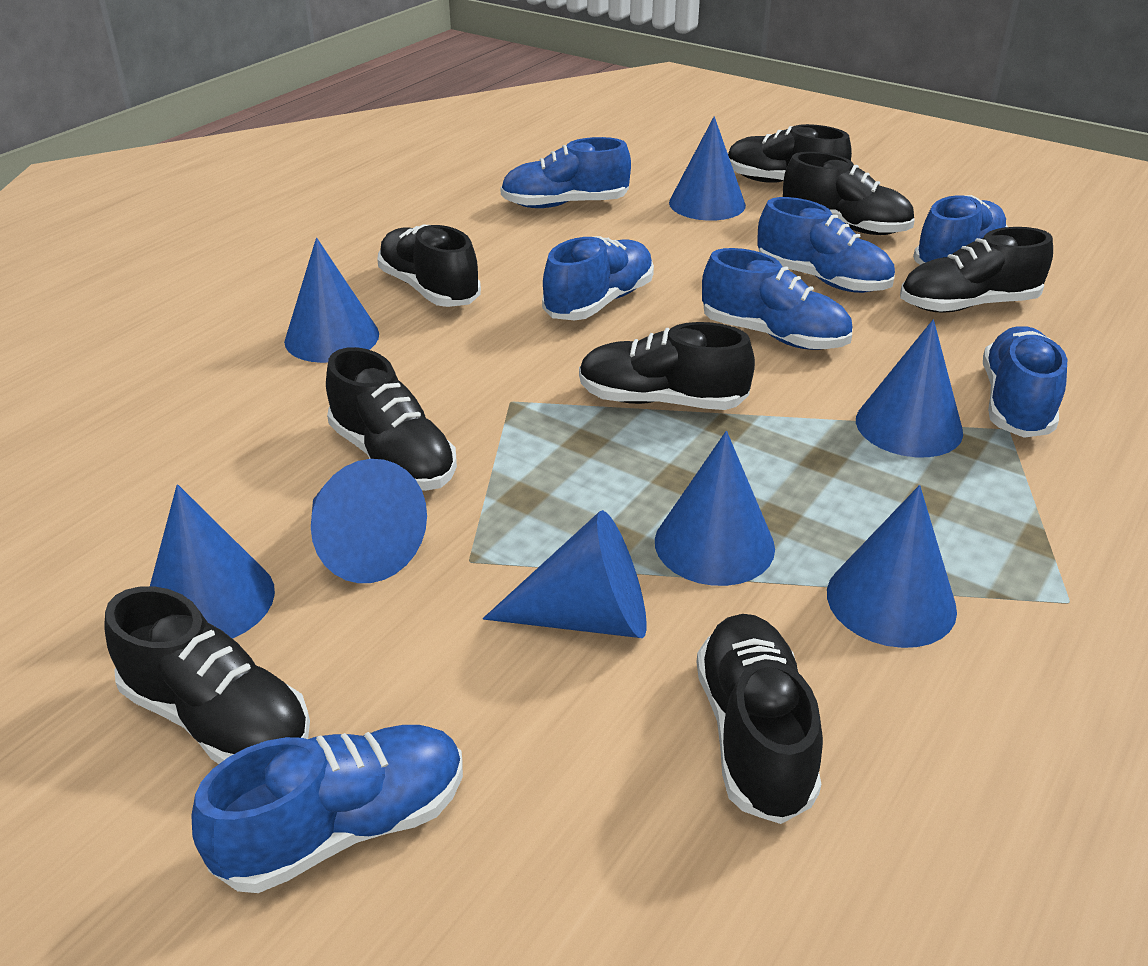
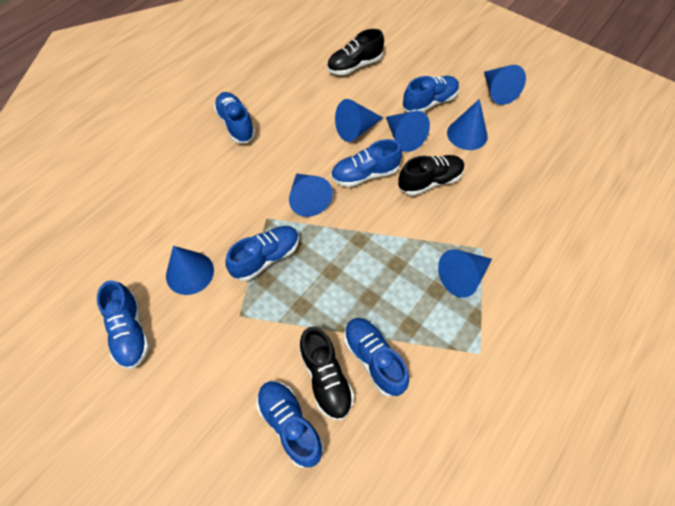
black shoe: 8 -> 3
blue cone: 8 -> 7

